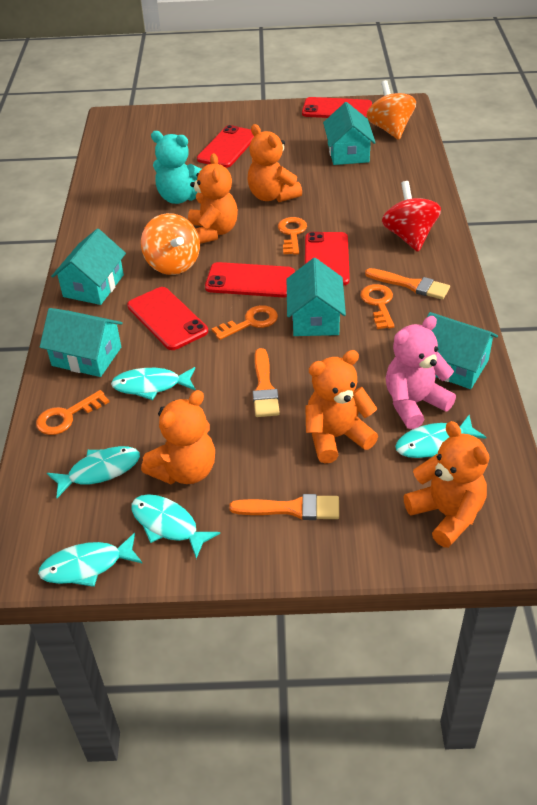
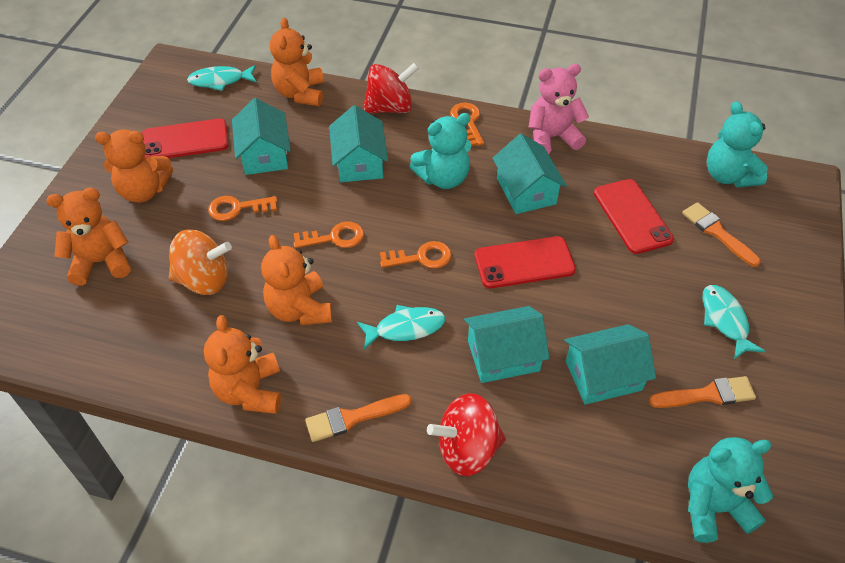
orange spinning top: 2 -> 1
red phone: 5 -> 3
red spinning top: 1 -> 2
turquoise fish: 5 -> 3
turquoise teddy bear: 1 -> 3

